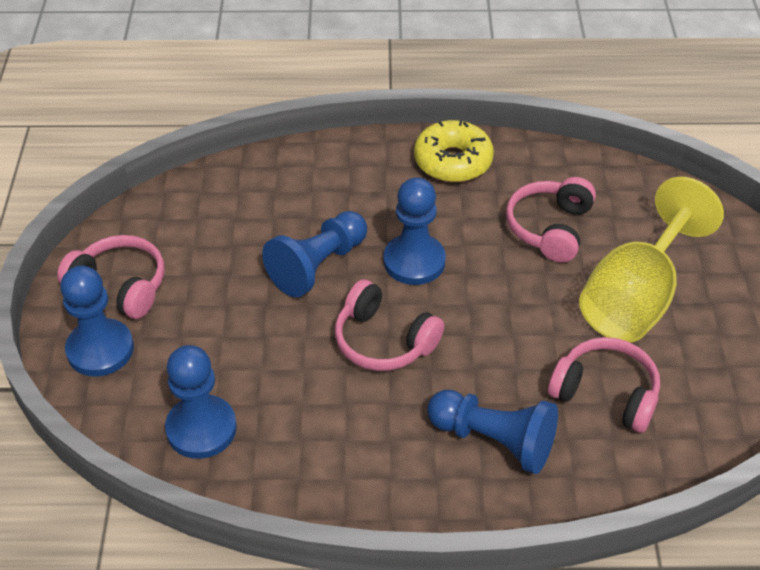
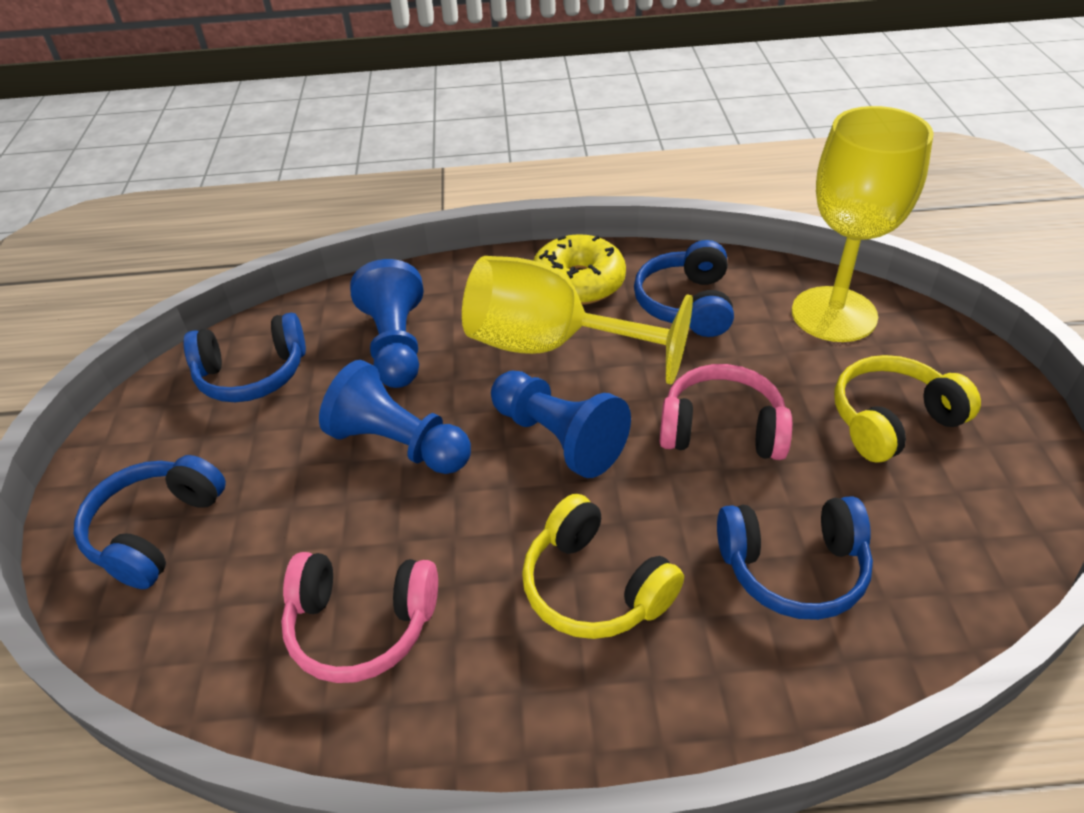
blue headphones: 0 -> 4
blue pawn: 5 -> 3
pink headphones: 4 -> 2
yellow goblet: 1 -> 2
yellow headphones: 0 -> 2

